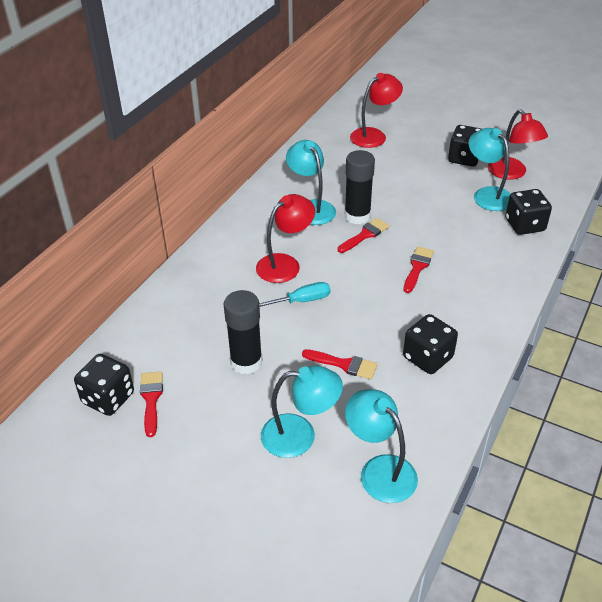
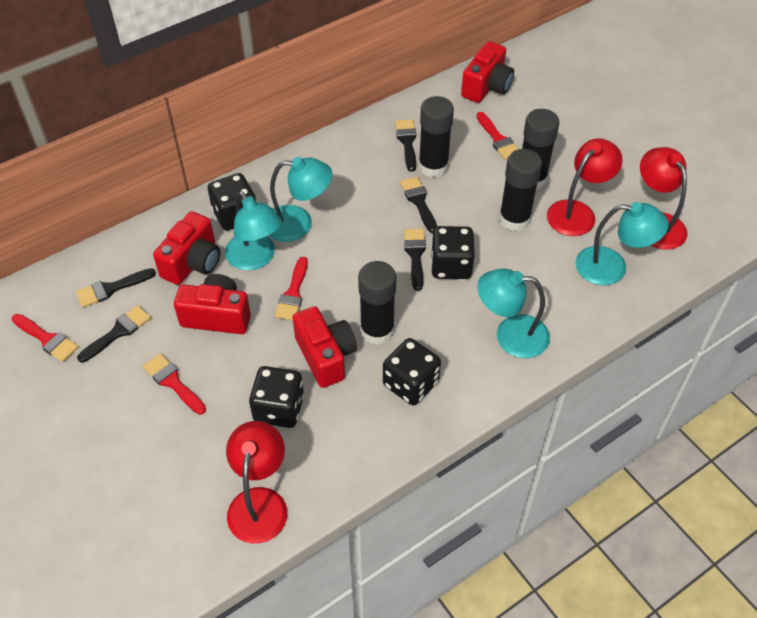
black brush: 0 -> 5
black glue stick: 2 -> 4
red camera: 0 -> 4
turquoise screwdriver: 1 -> 0

